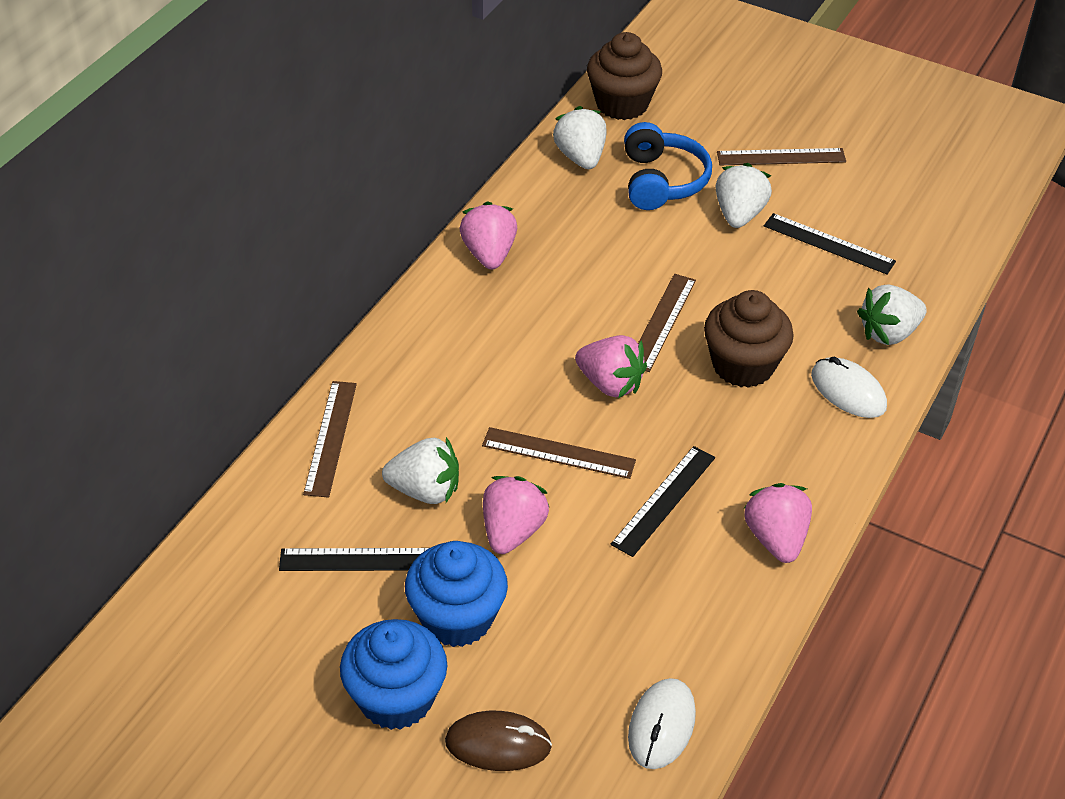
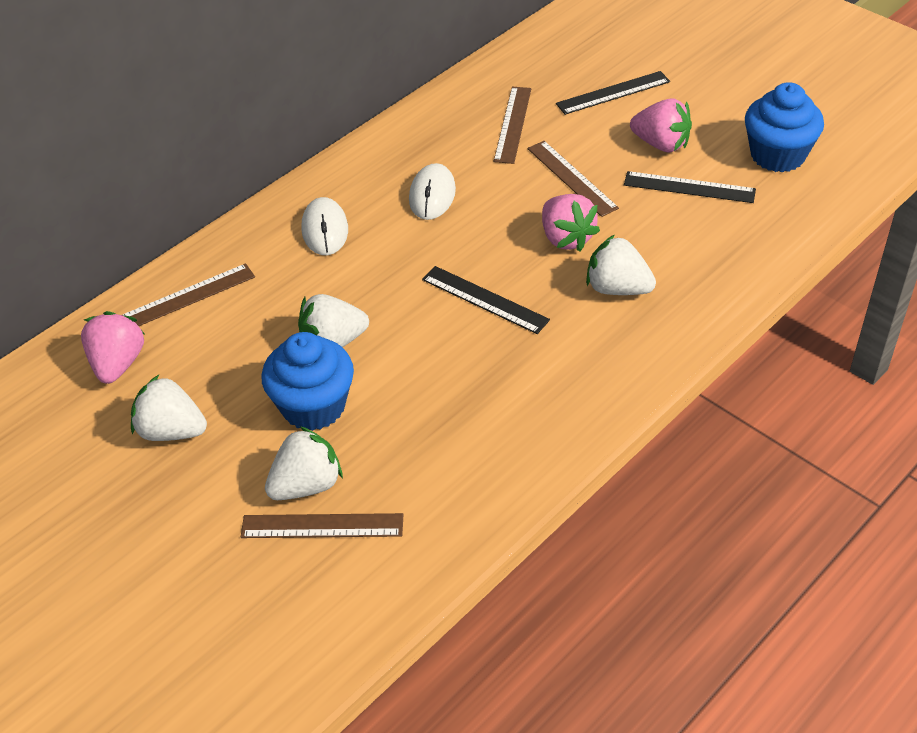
blue headphones: 1 -> 0
brown cupcake: 2 -> 0
brown mouse: 1 -> 0
pink strawberry: 4 -> 3

